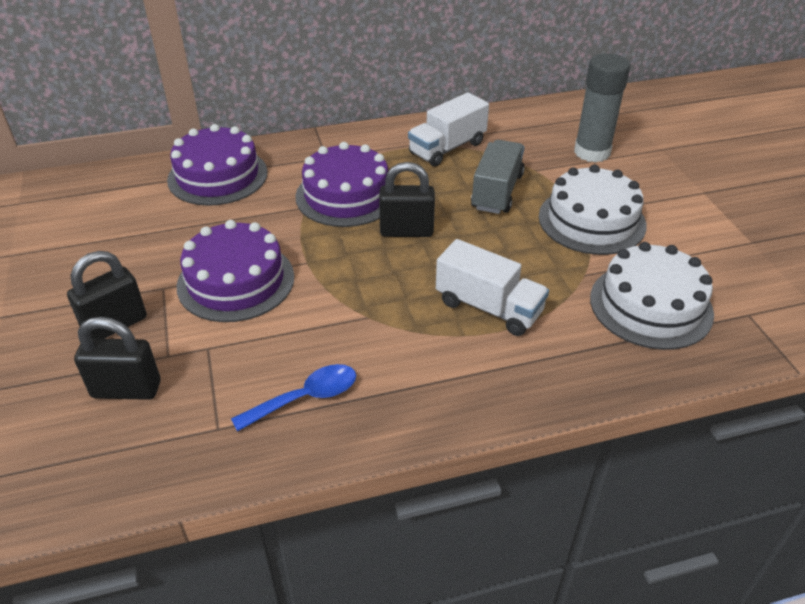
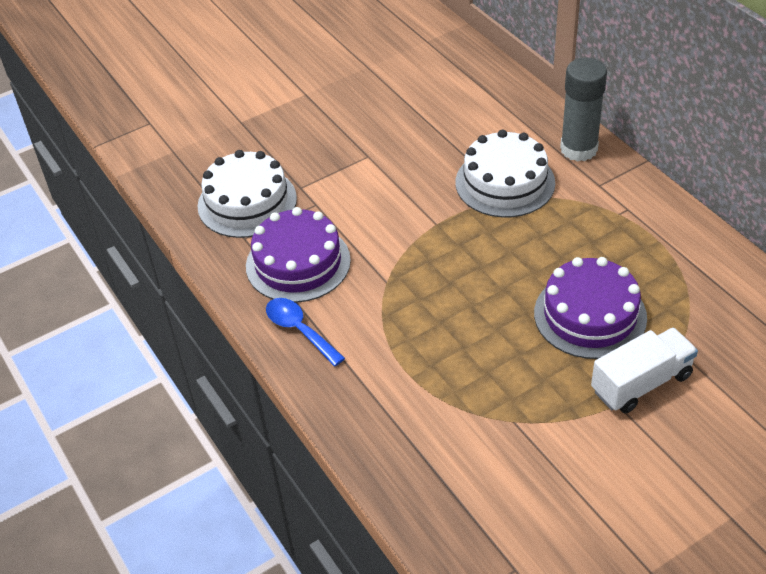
black padlock: 3 -> 0
grey truck: 1 -> 0
purple cake: 3 -> 2
white truck: 2 -> 1

